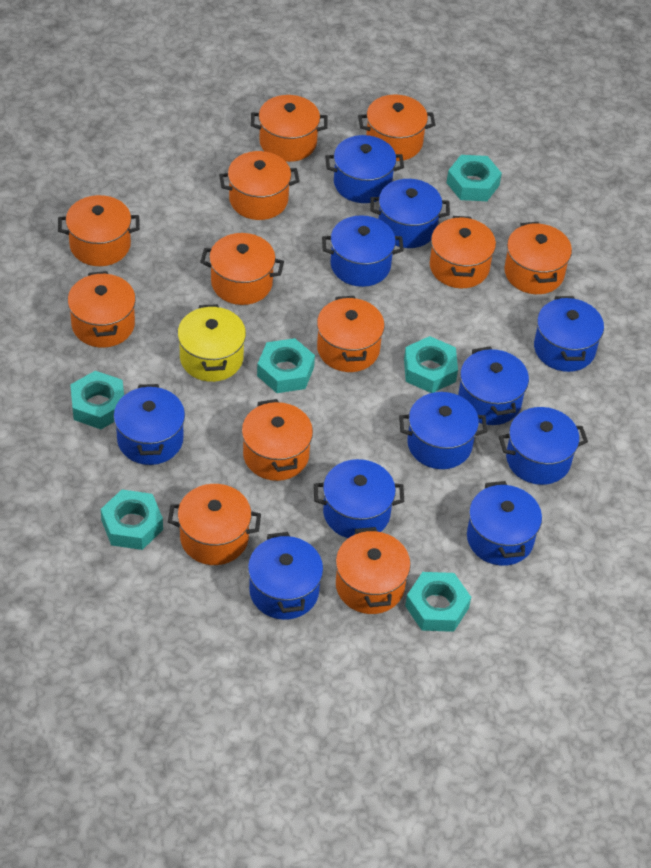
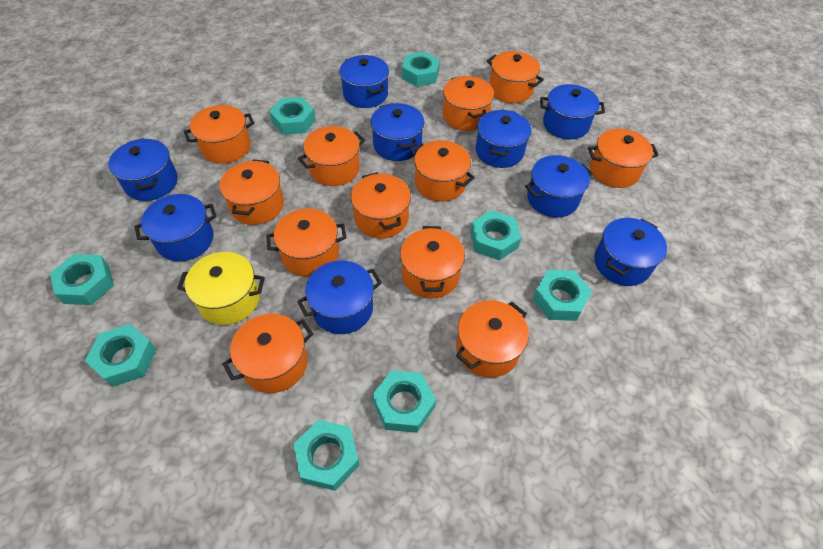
blue pot: 11 -> 9
turquoise nut: 6 -> 8

